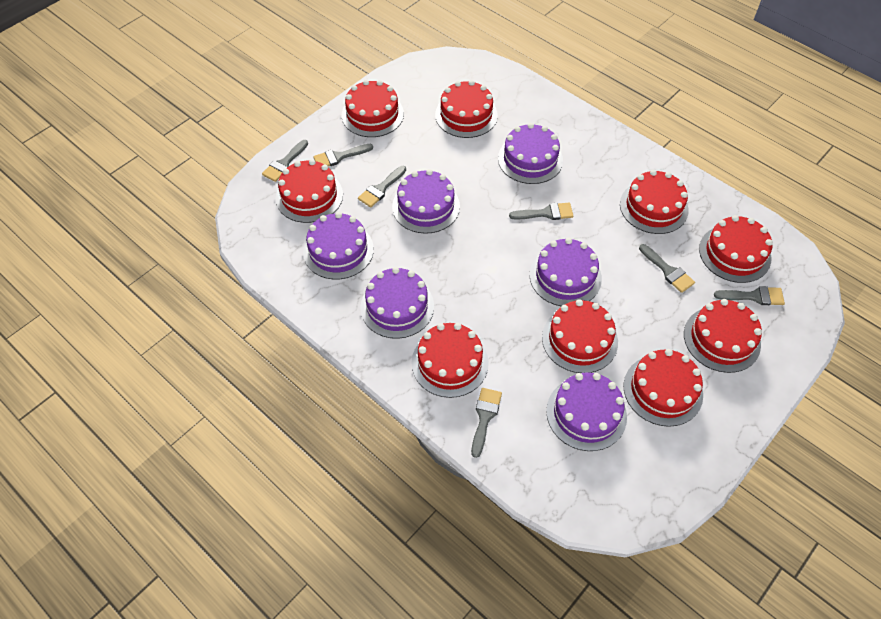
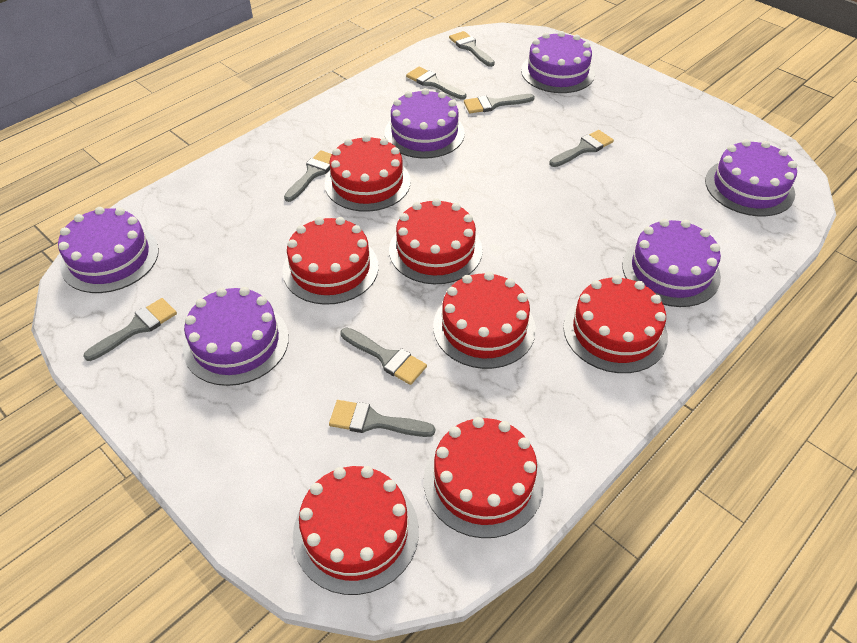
grey brush: 7 -> 8
red cake: 9 -> 7

